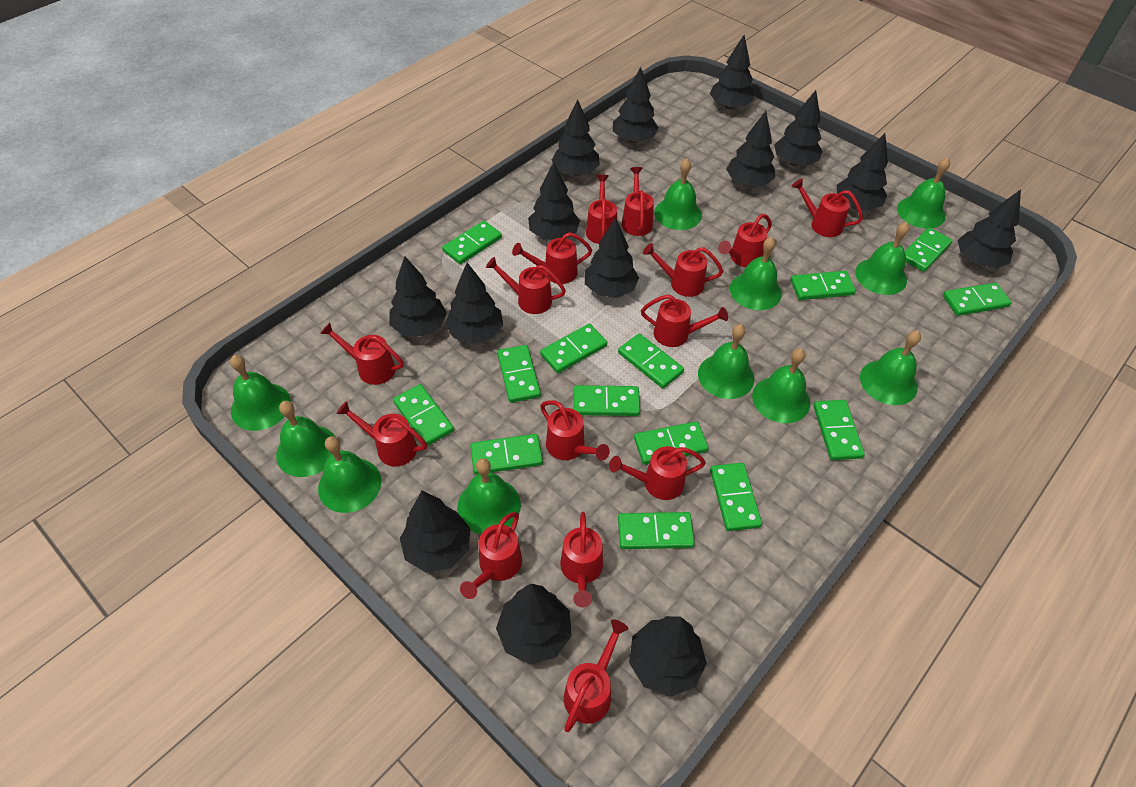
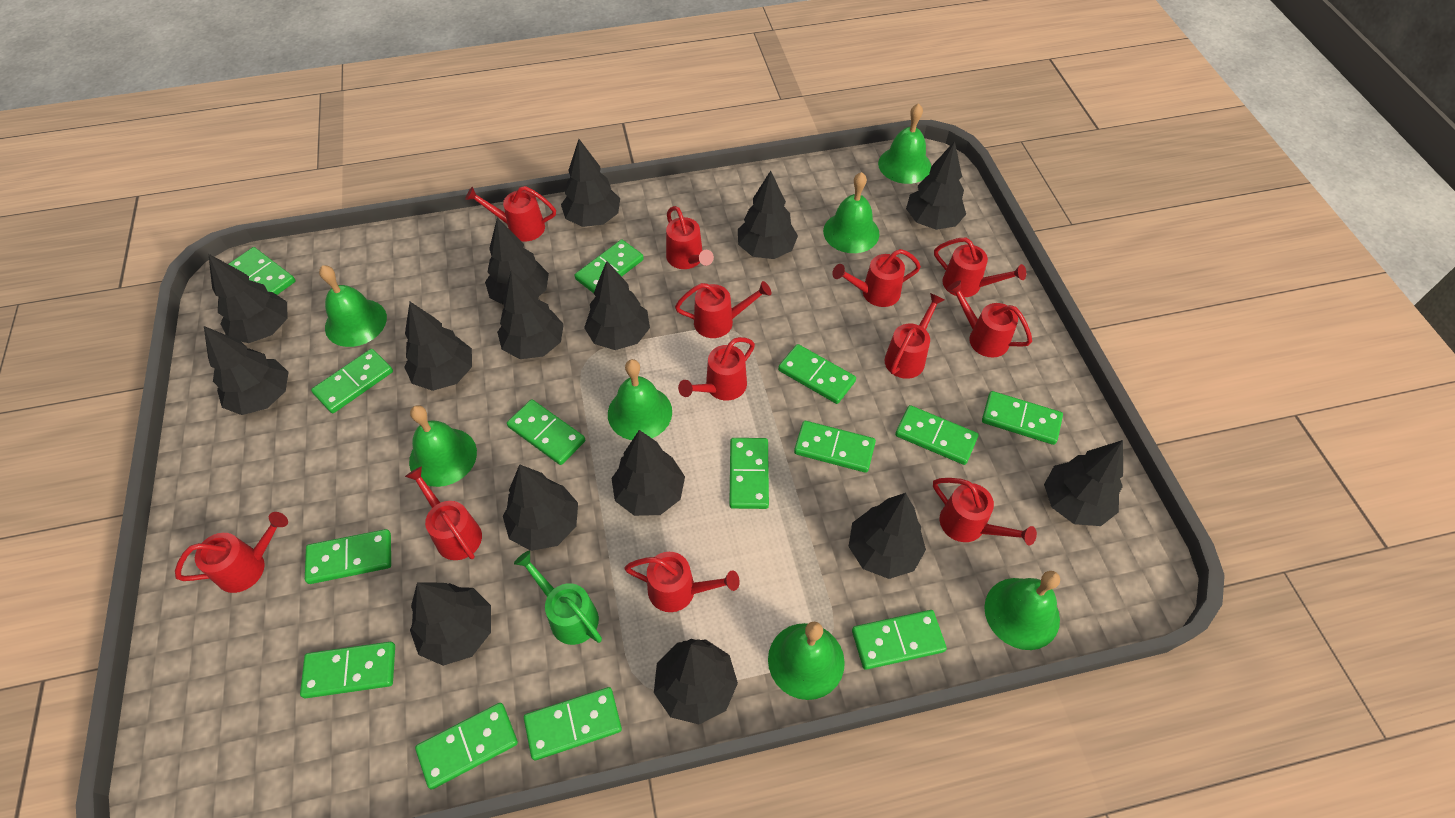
black tree: 14 -> 15
green bell: 11 -> 7
green watering can: 0 -> 1
red watering can: 15 -> 12

